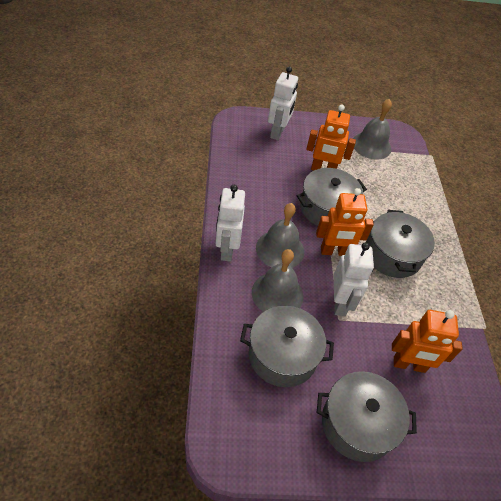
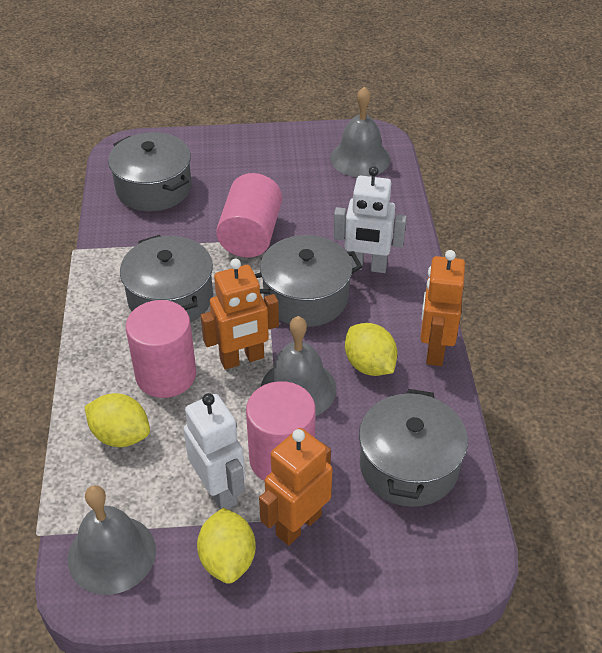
pink cylinder: 0 -> 3
white robot: 3 -> 2
yellow lemon: 0 -> 3

